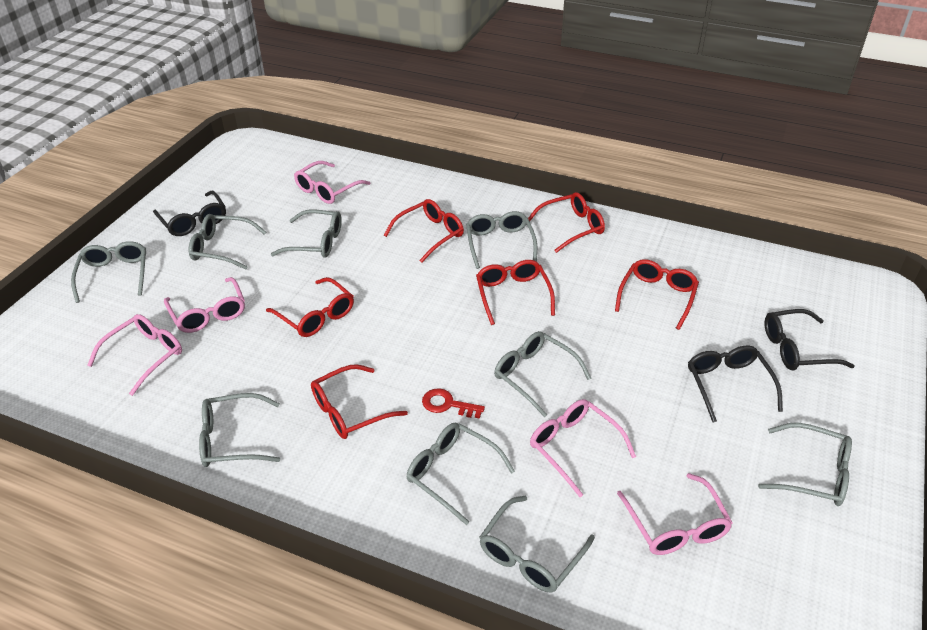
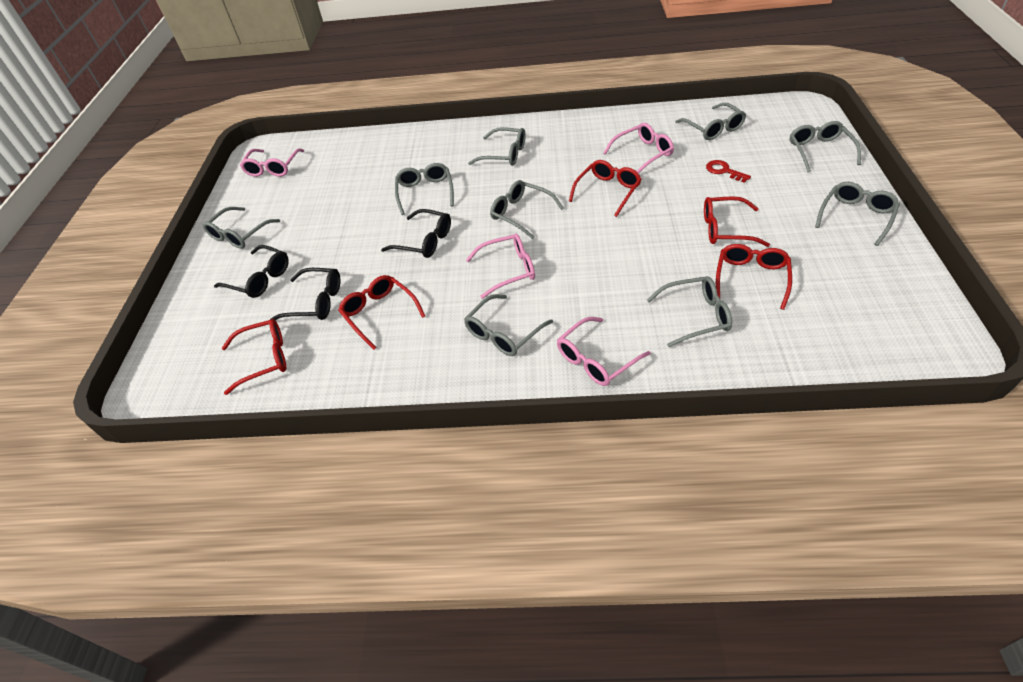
pink glasses: 5 -> 4
red glasses: 6 -> 5

